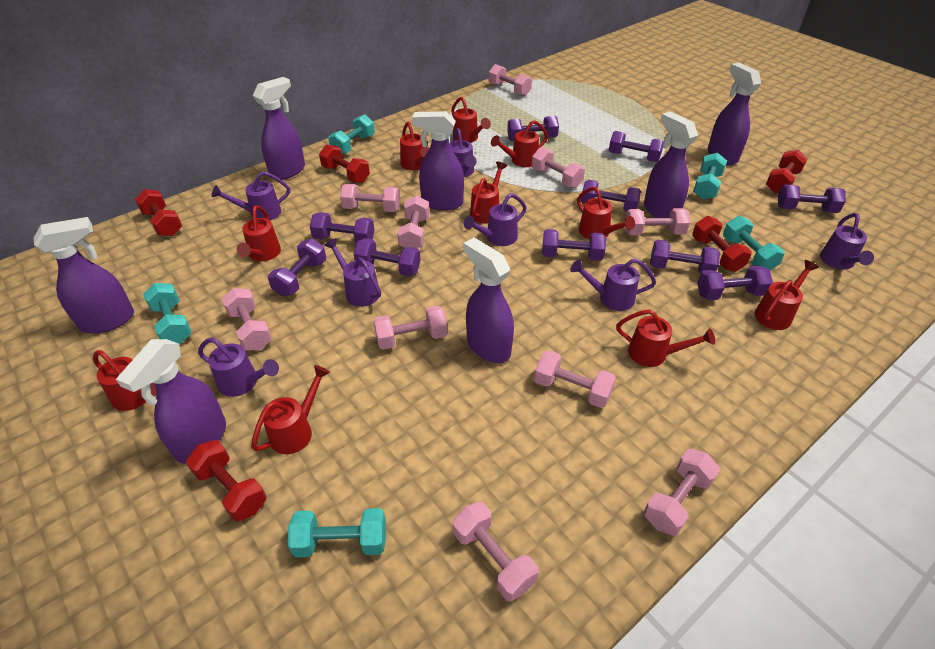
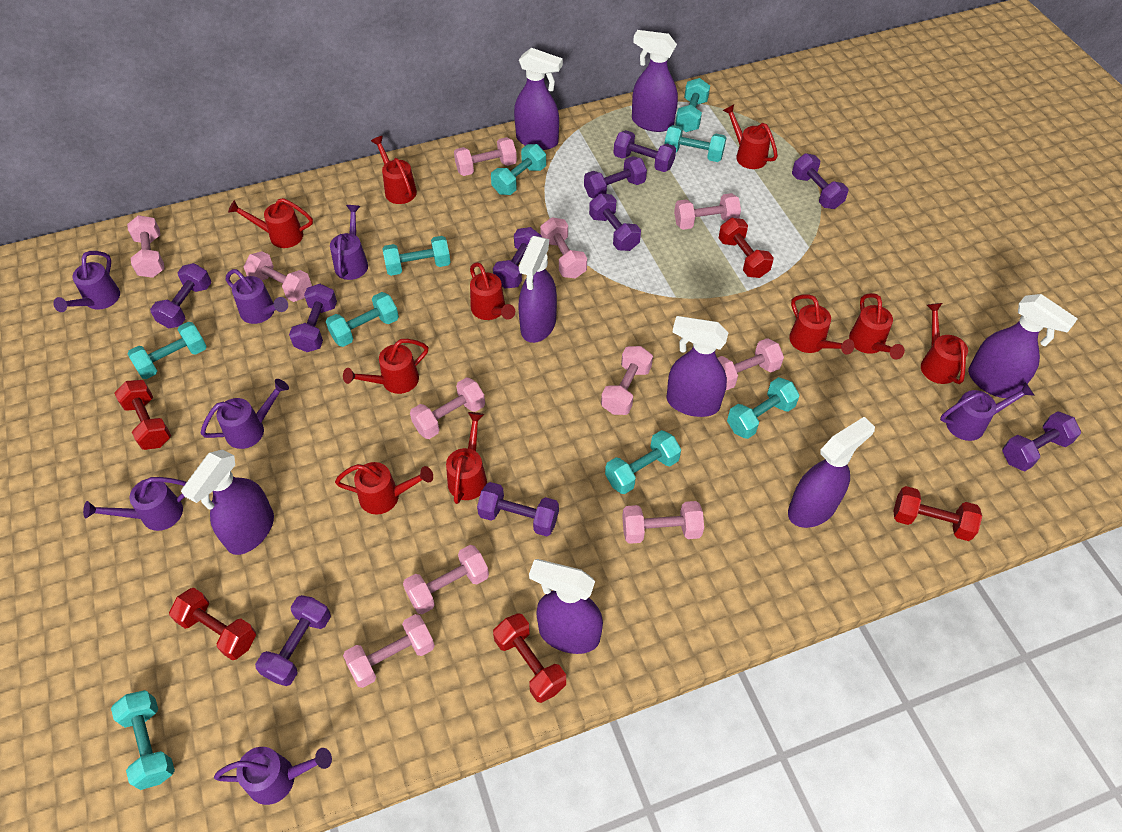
pink dumbbell: 10 -> 11
purple spray bottle: 7 -> 8
turquoise dumbbell: 5 -> 9

